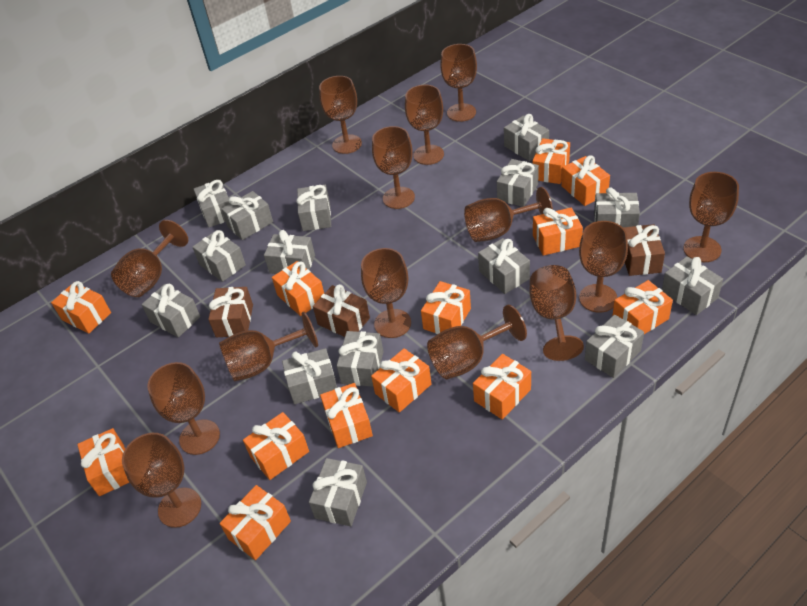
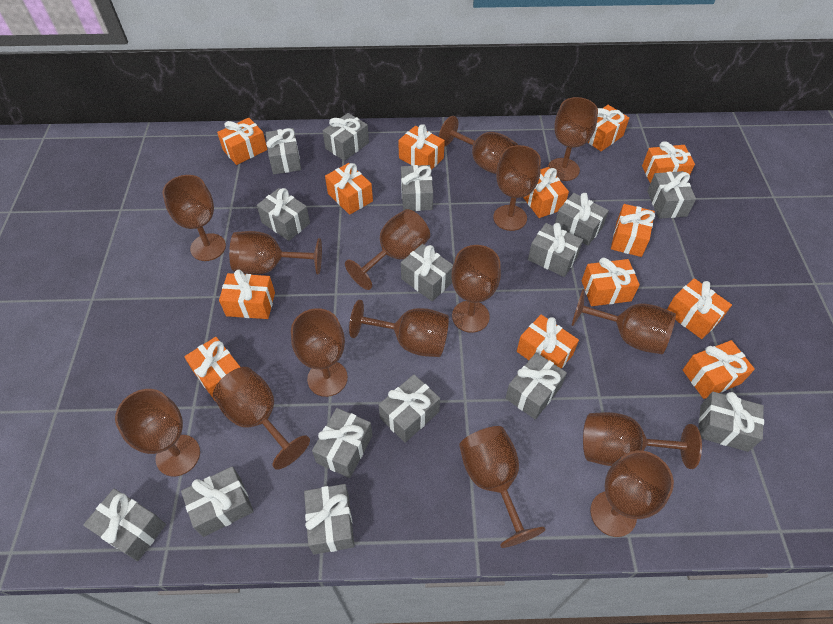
brown gift: 3 -> 0
brown goblet: 14 -> 15

